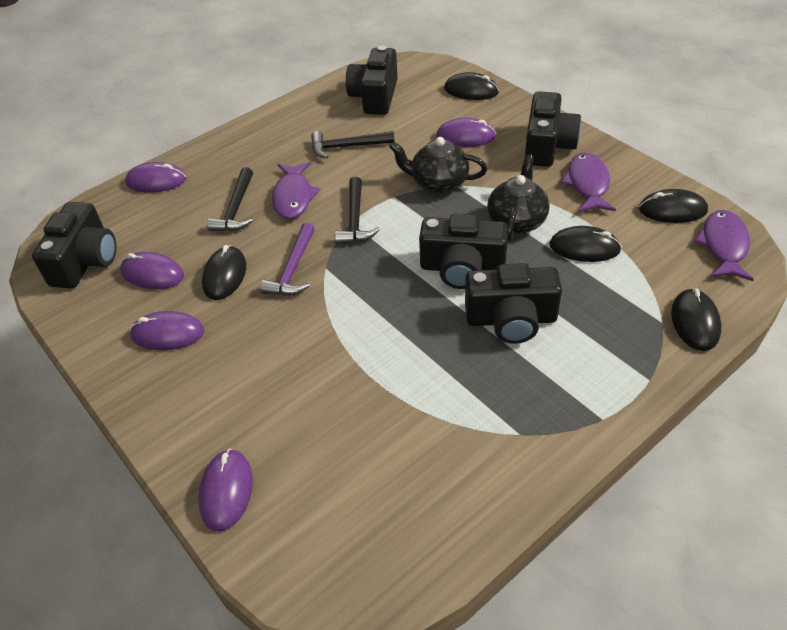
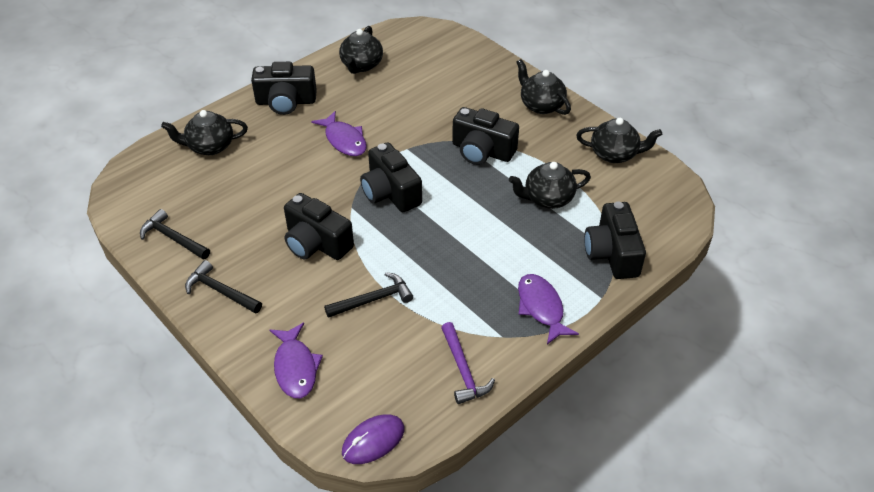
black mouse: 5 -> 0
black teapot: 2 -> 5
purple mouse: 5 -> 1

